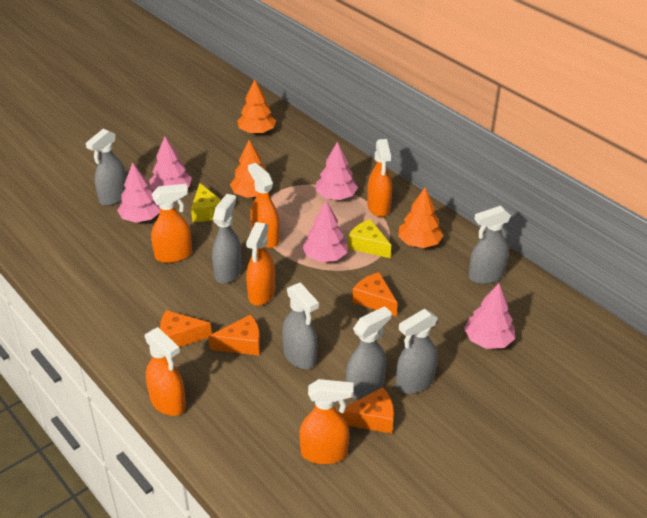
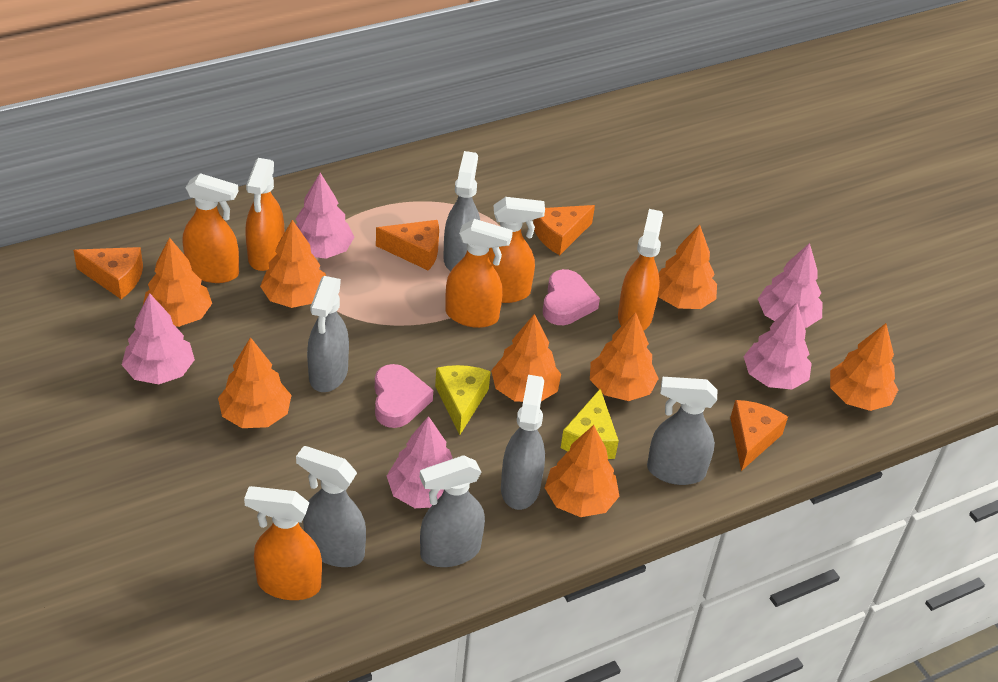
orange tree: 3 -> 8
pink heart: 0 -> 2

